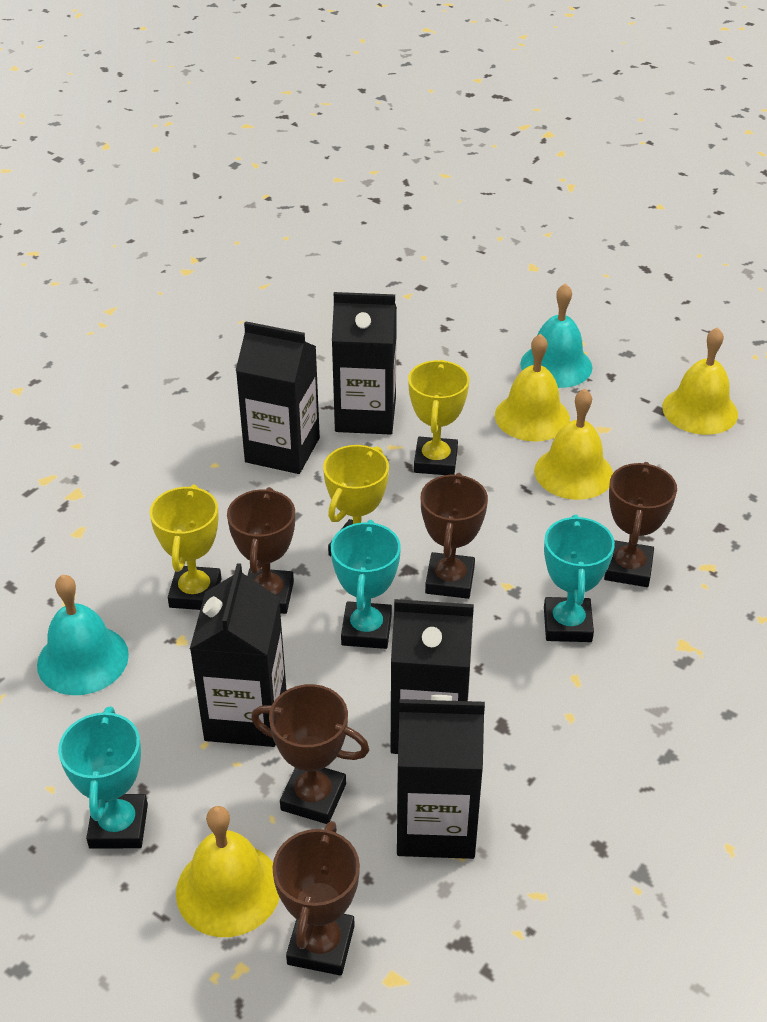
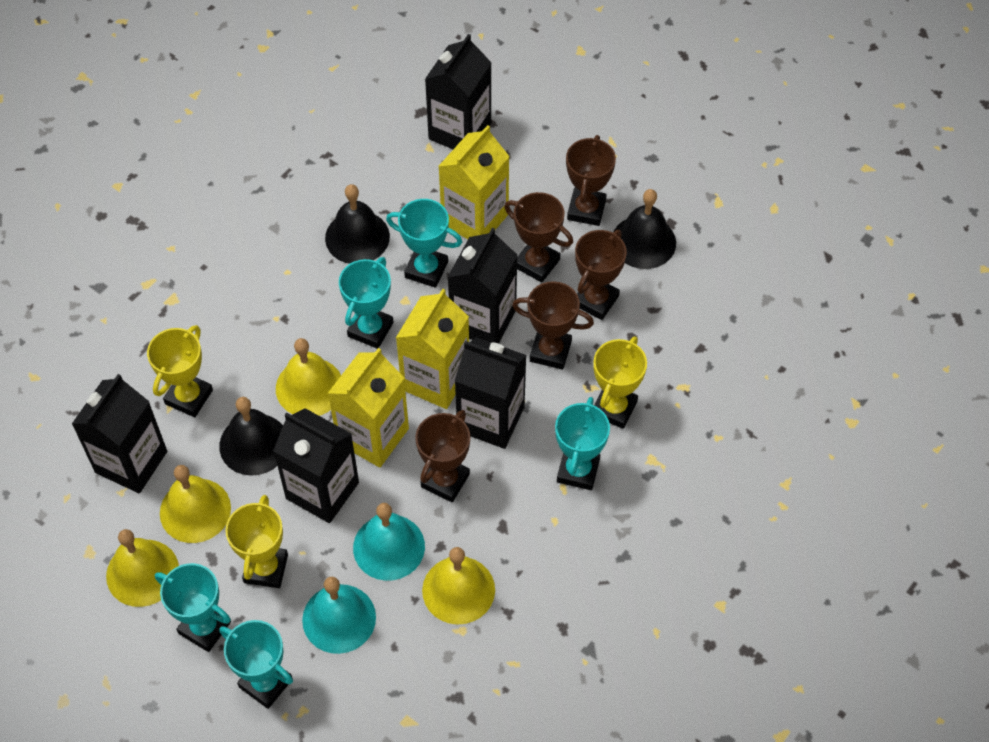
black bell: 0 -> 3
turquoise trophy: 3 -> 5
yellow carton: 0 -> 3

